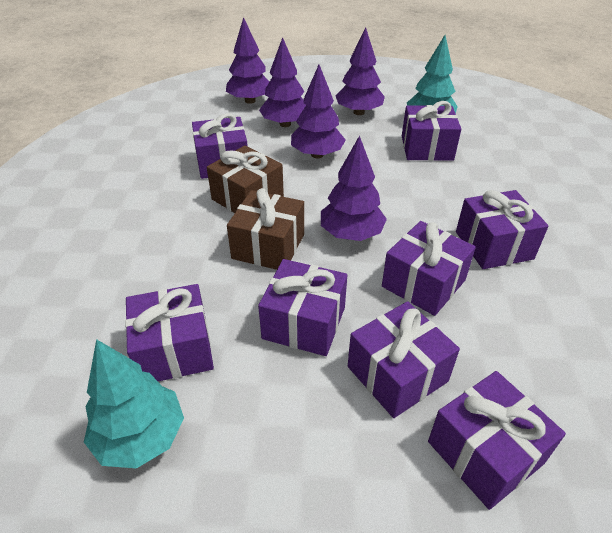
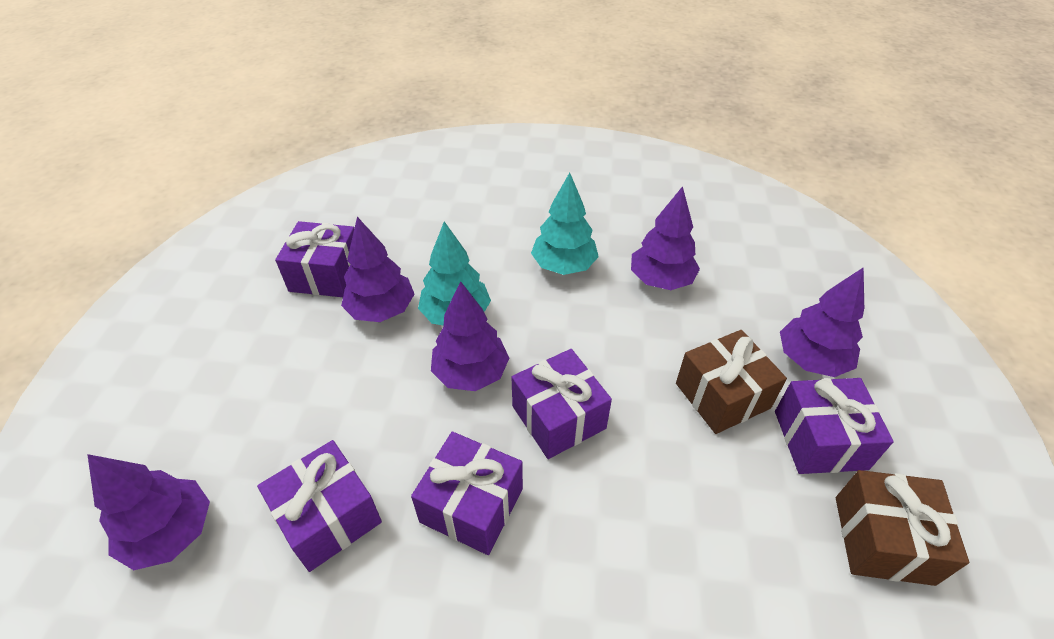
purple gift: 8 -> 5

